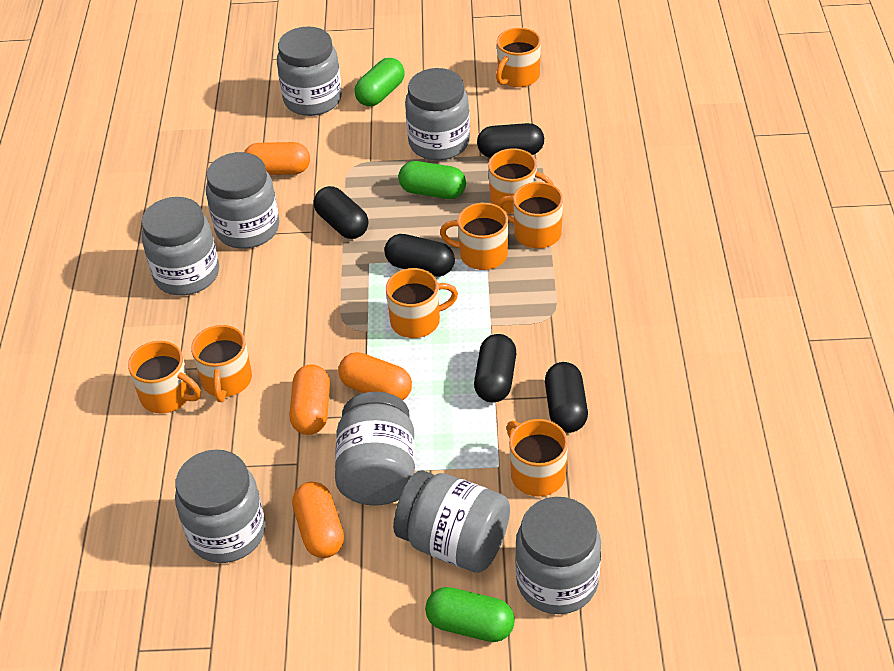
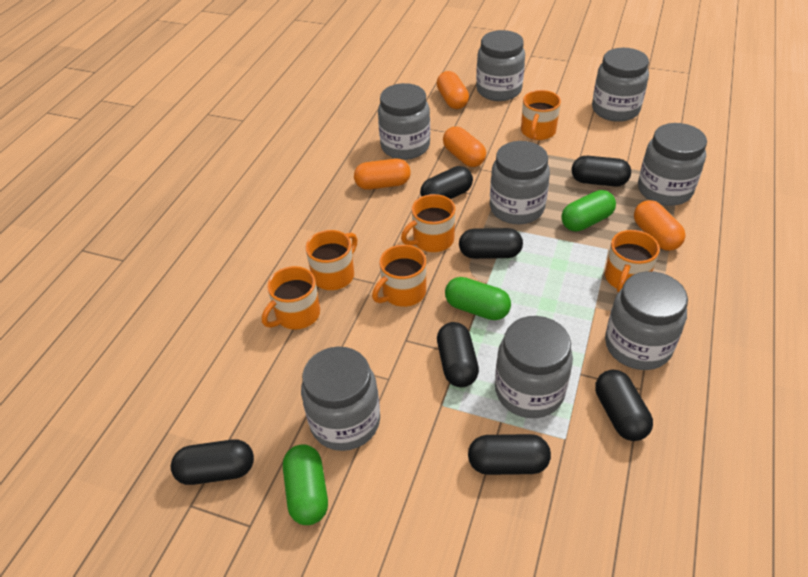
black capsule: 5 -> 7
orange mug: 8 -> 6

